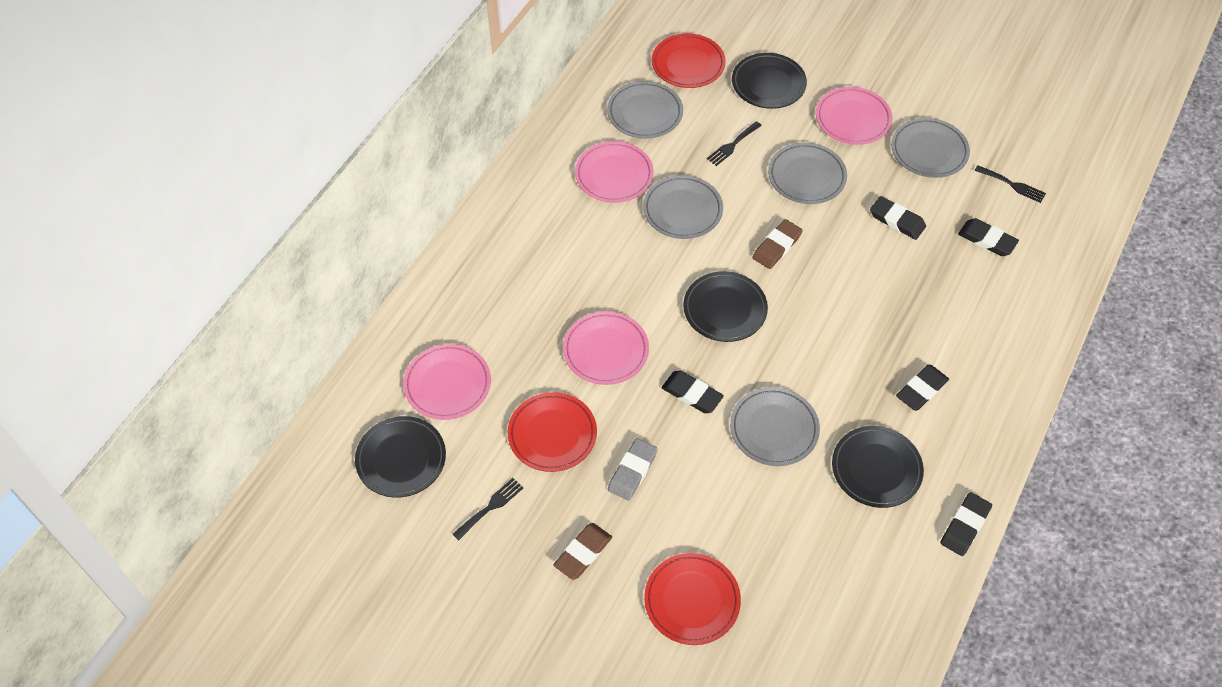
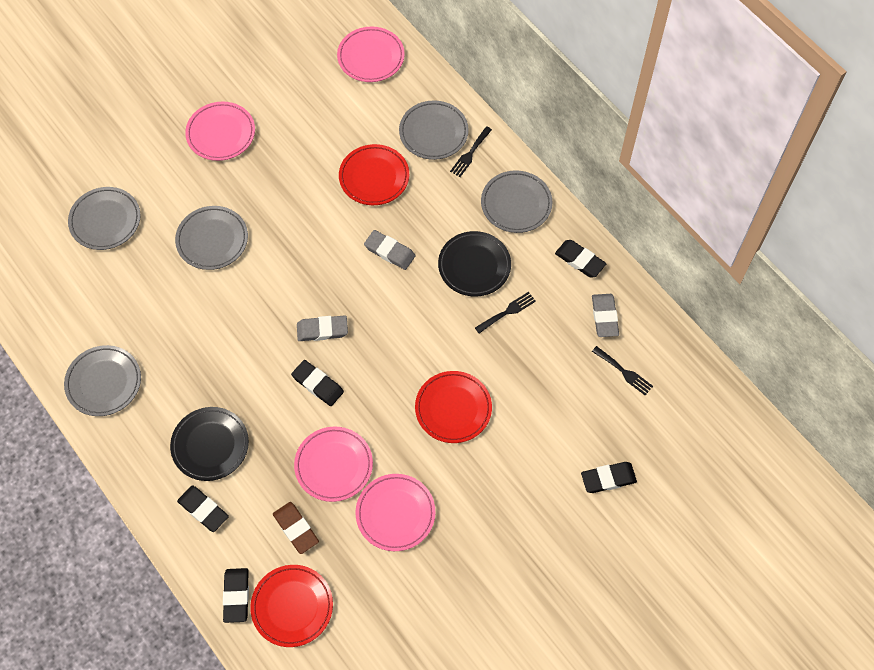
black plate: 4 -> 2
brown eraser: 2 -> 1
grey eraser: 1 -> 3

